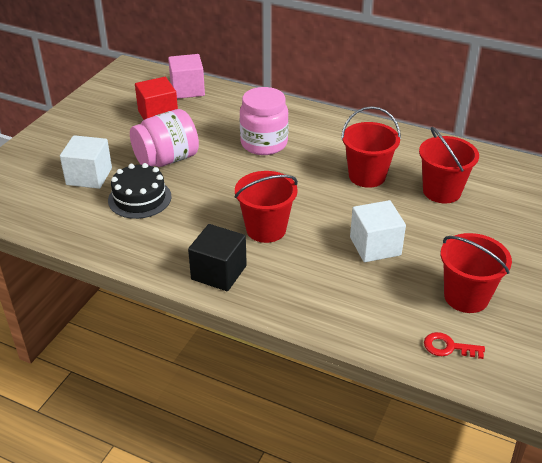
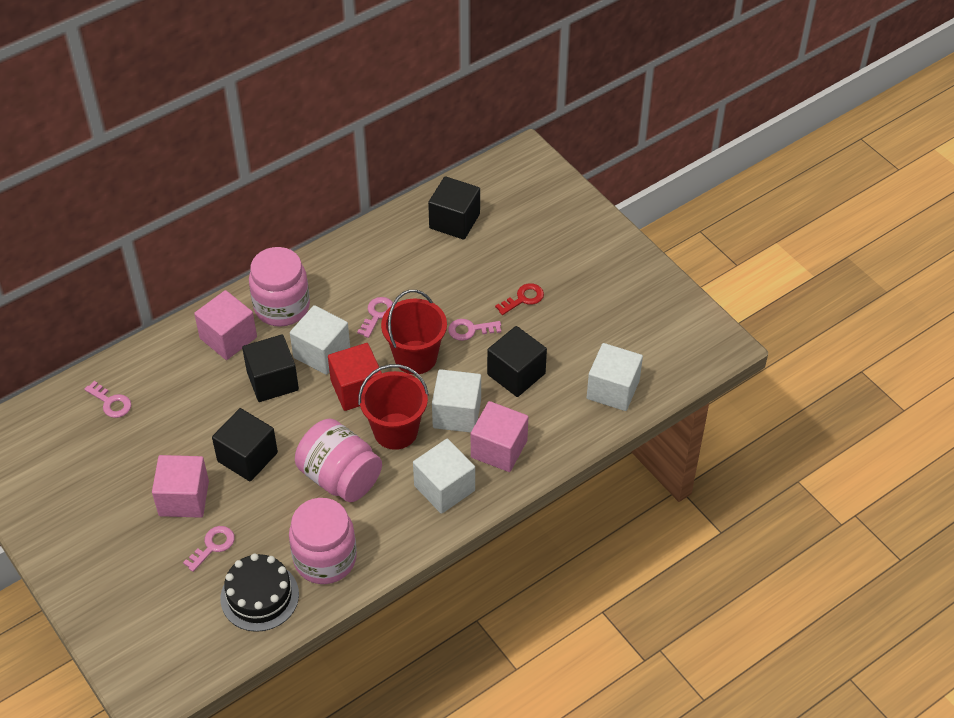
black cube: 1 -> 4
pink cube: 1 -> 3
pink jar: 2 -> 3
pink key: 0 -> 4
red bucket: 4 -> 2
white cube: 2 -> 4

